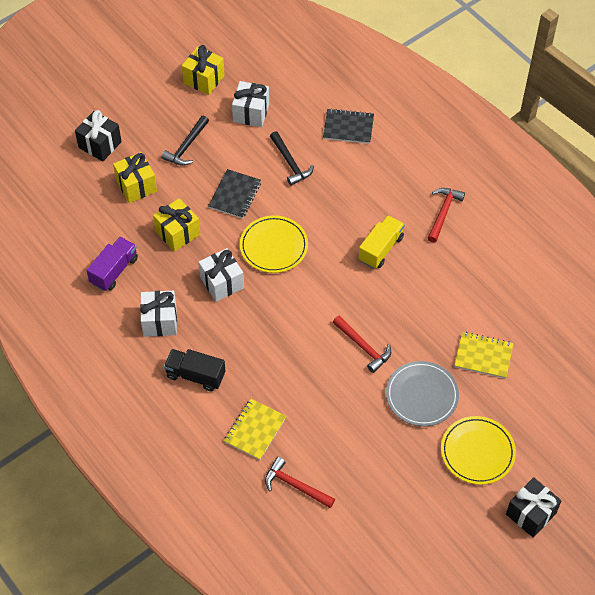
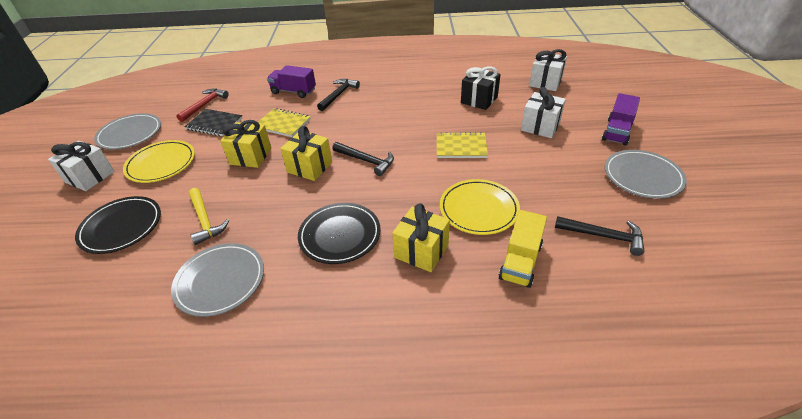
black gift: 2 -> 1
black hammer: 2 -> 3
black notebook: 2 -> 1
black plate: 0 -> 2
black truck: 1 -> 0
grey plate: 1 -> 3
purple truck: 1 -> 2
red hammer: 3 -> 1
yellow hammer: 0 -> 1

